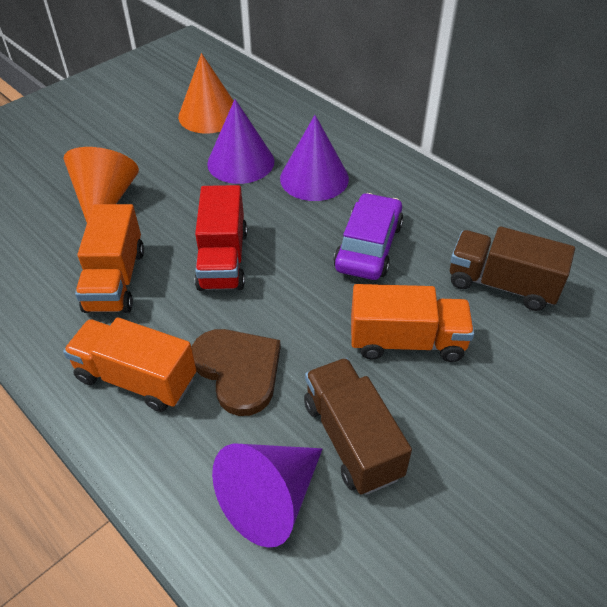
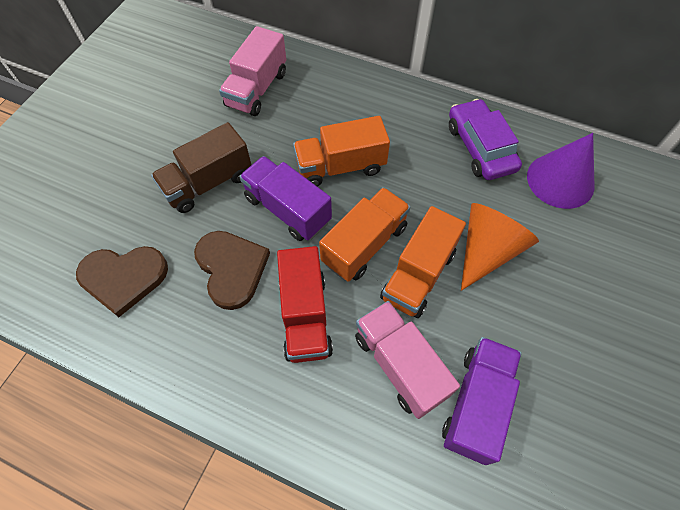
brown heart: 1 -> 2
brown truck: 2 -> 1
orange cone: 2 -> 1
pink truck: 0 -> 2
purple cone: 3 -> 1
purple truck: 0 -> 2

